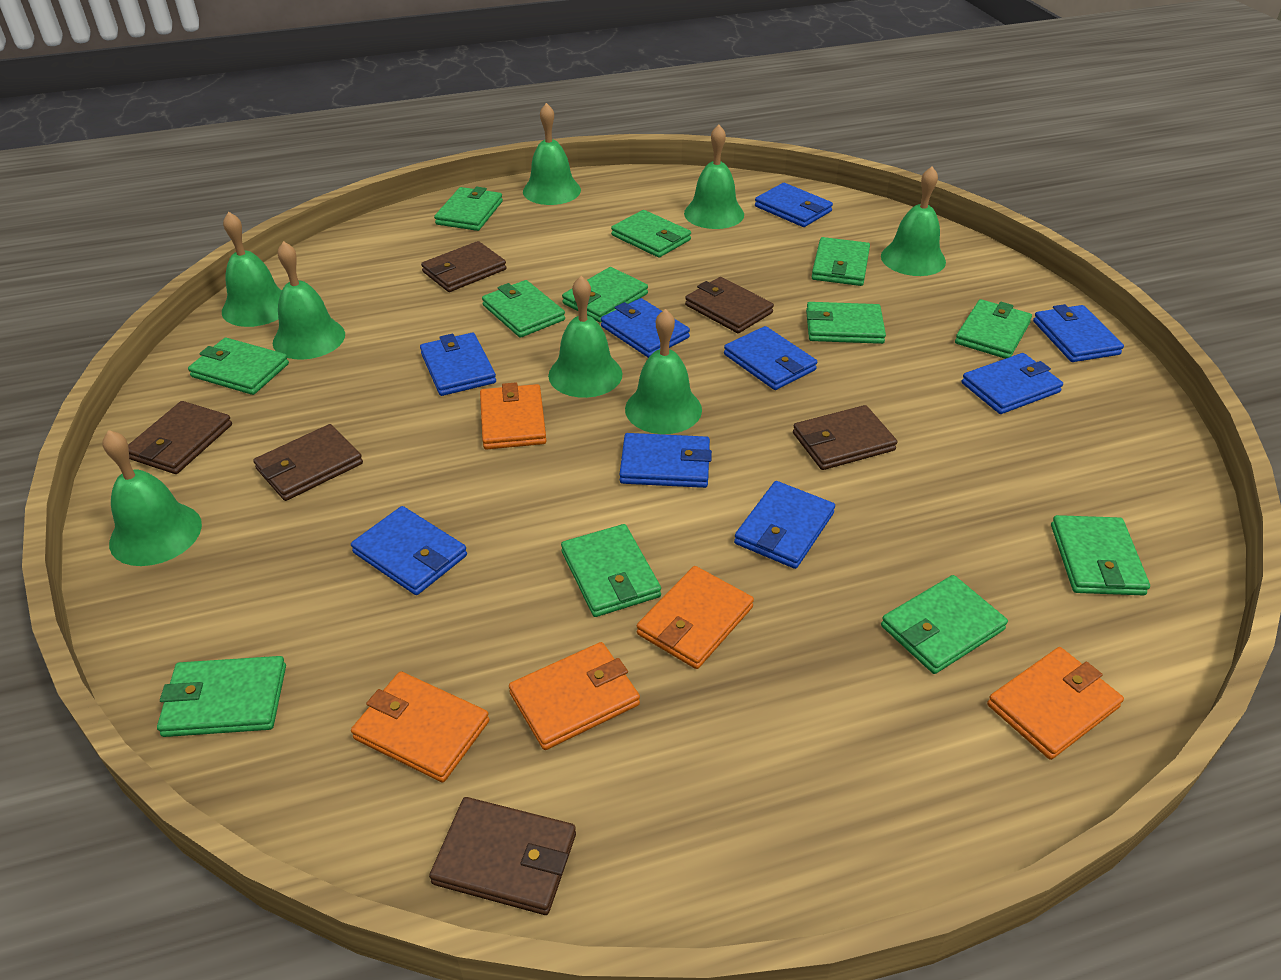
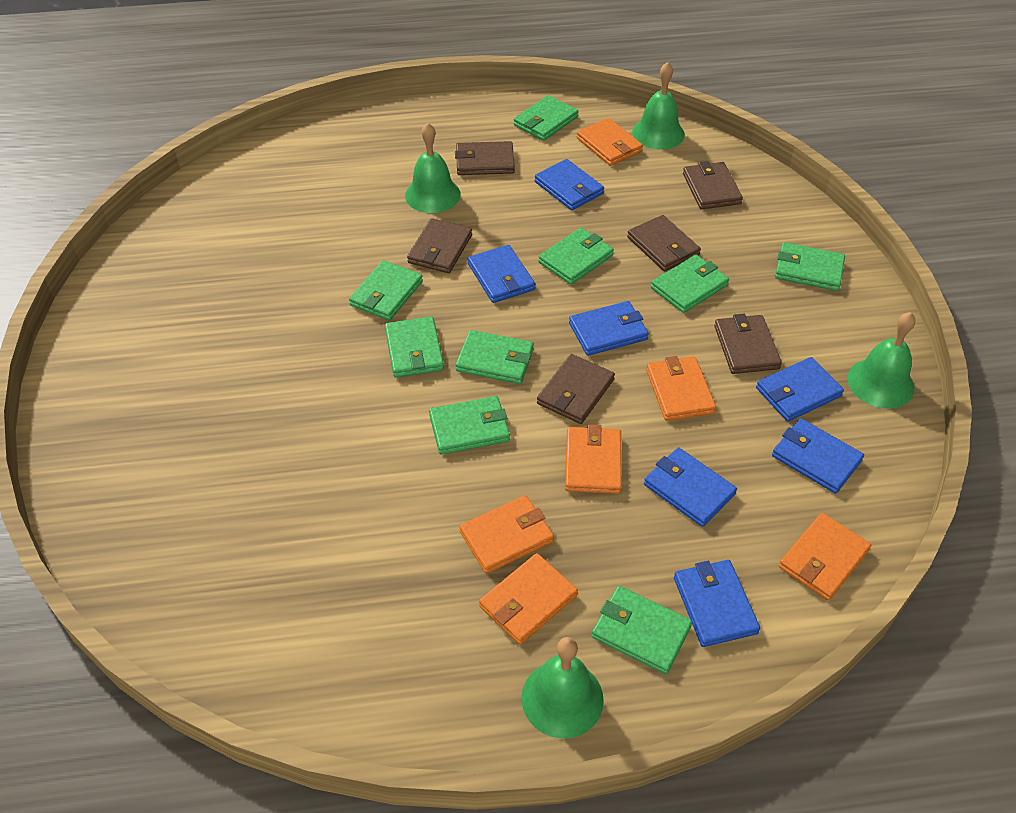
blue wallet: 9 -> 7
green bell: 8 -> 4
green wallet: 12 -> 9
orange wallet: 5 -> 6

